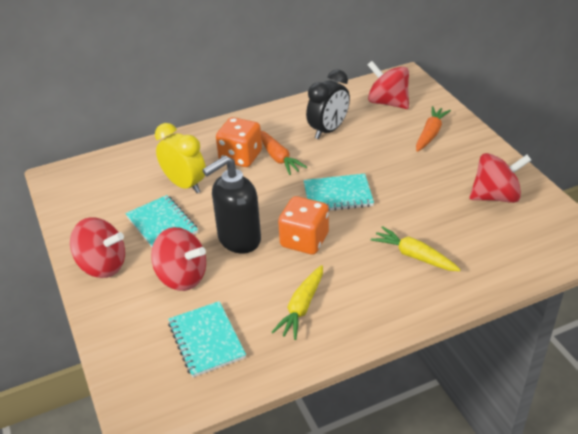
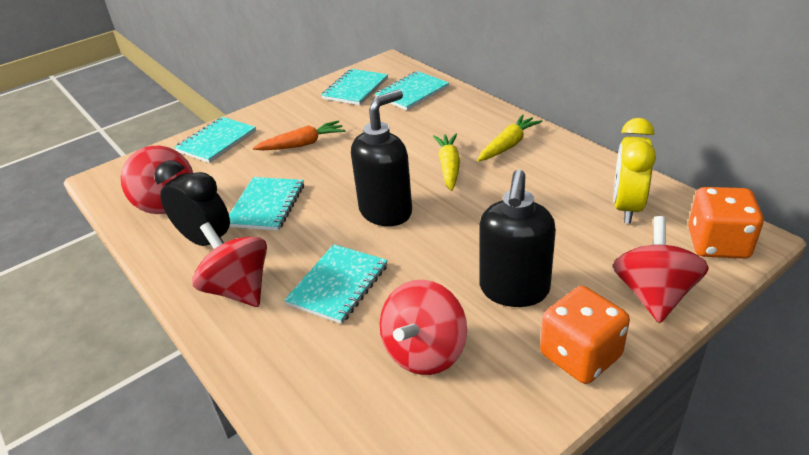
black soap dispenser: 1 -> 2
orange carrot: 2 -> 1
turquoise notebook: 3 -> 5

